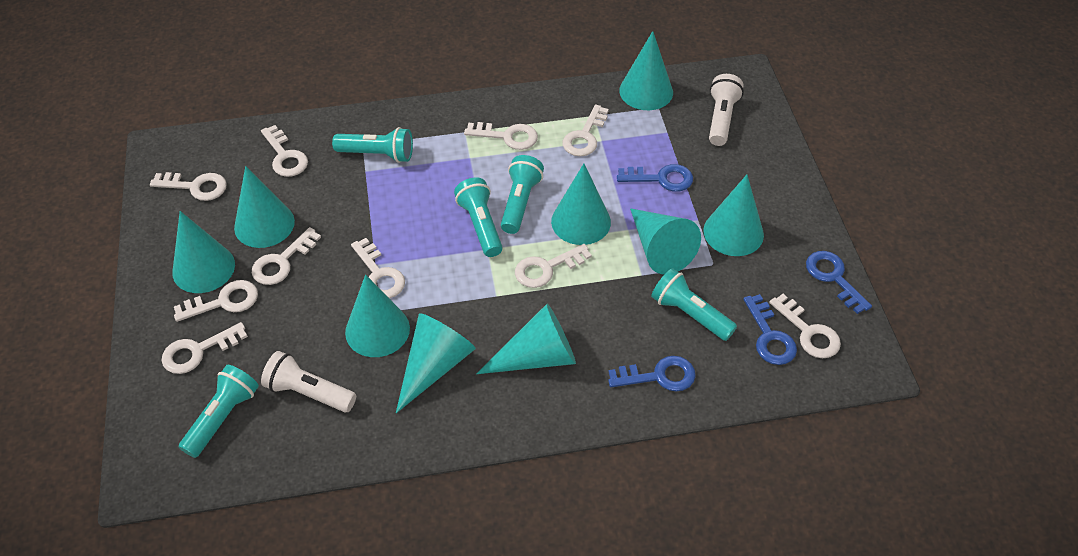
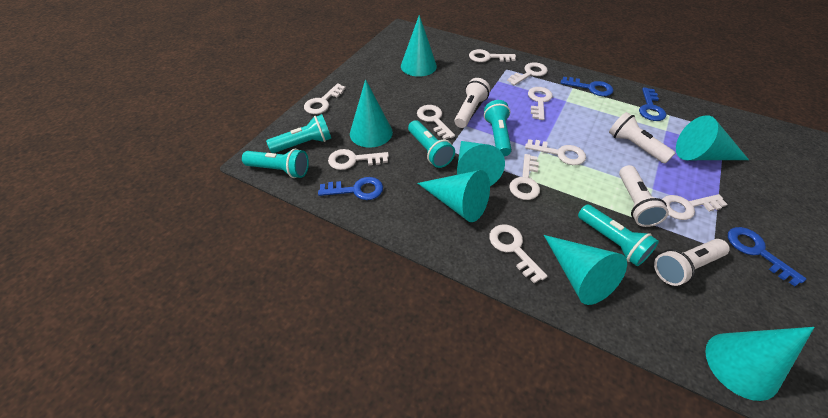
turquoise cone: 9 -> 7
white flashlight: 2 -> 4

